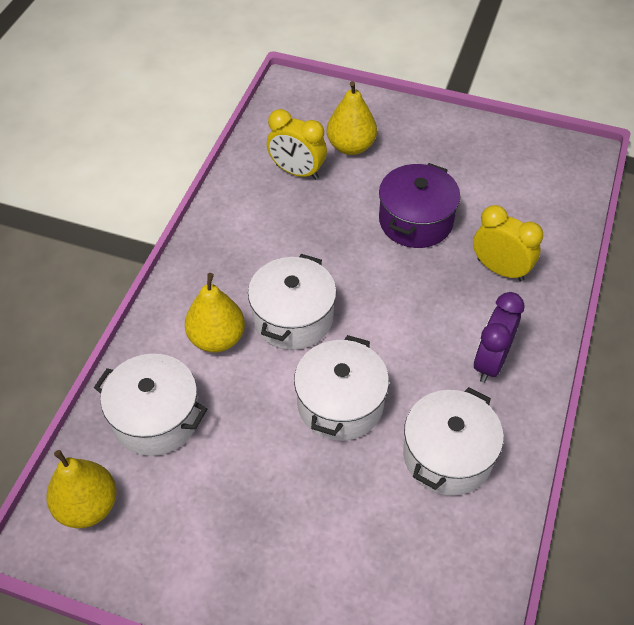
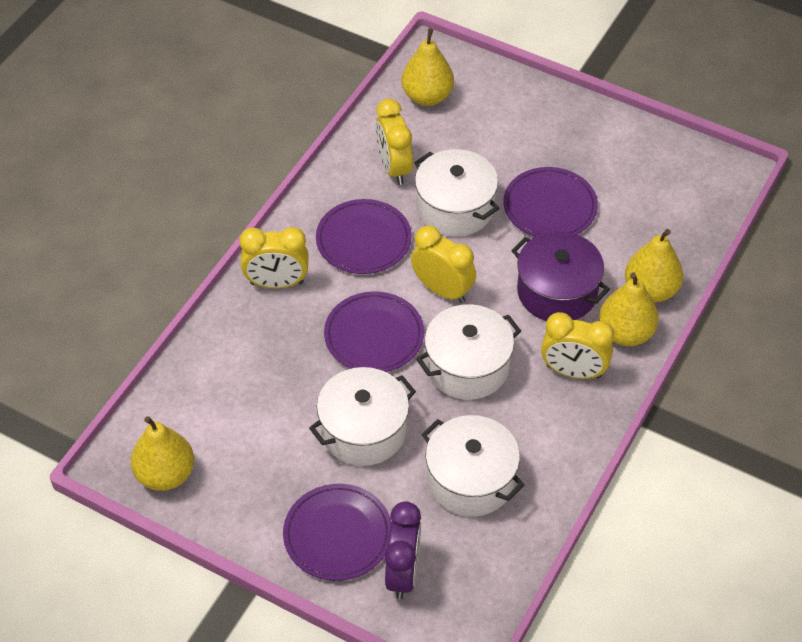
purple plate: 0 -> 4
yellow clock: 2 -> 4
yellow pear: 3 -> 4

